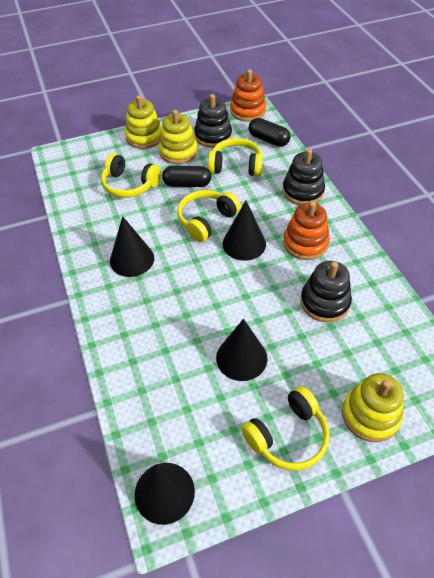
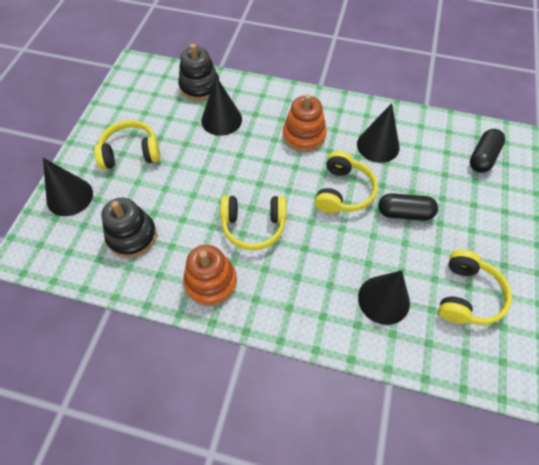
black stacking toy: 3 -> 2
yellow stacking toy: 3 -> 0

